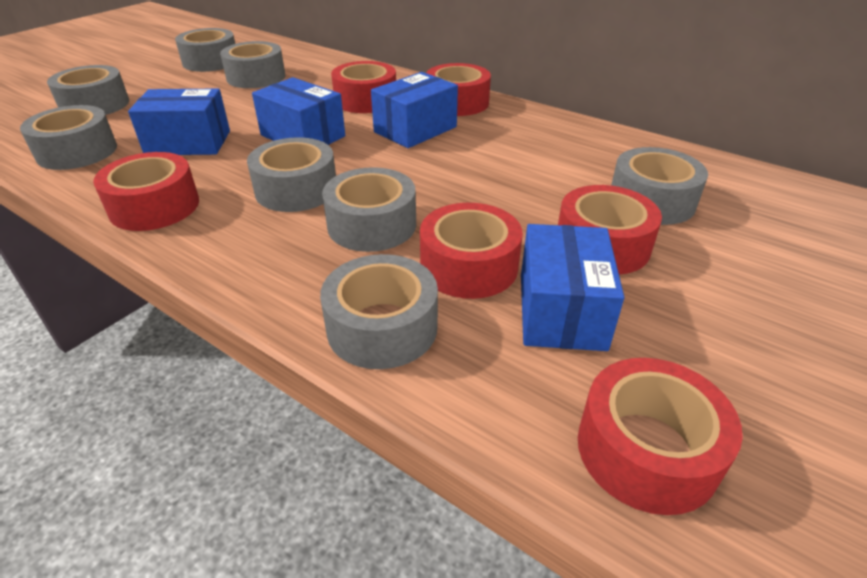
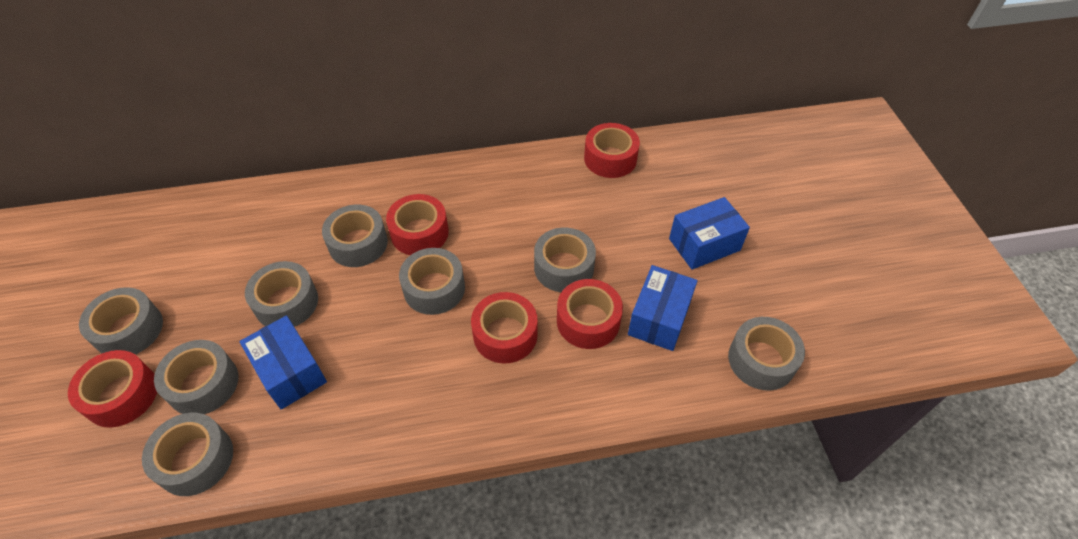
blue box: 4 -> 3
red tape: 6 -> 5

